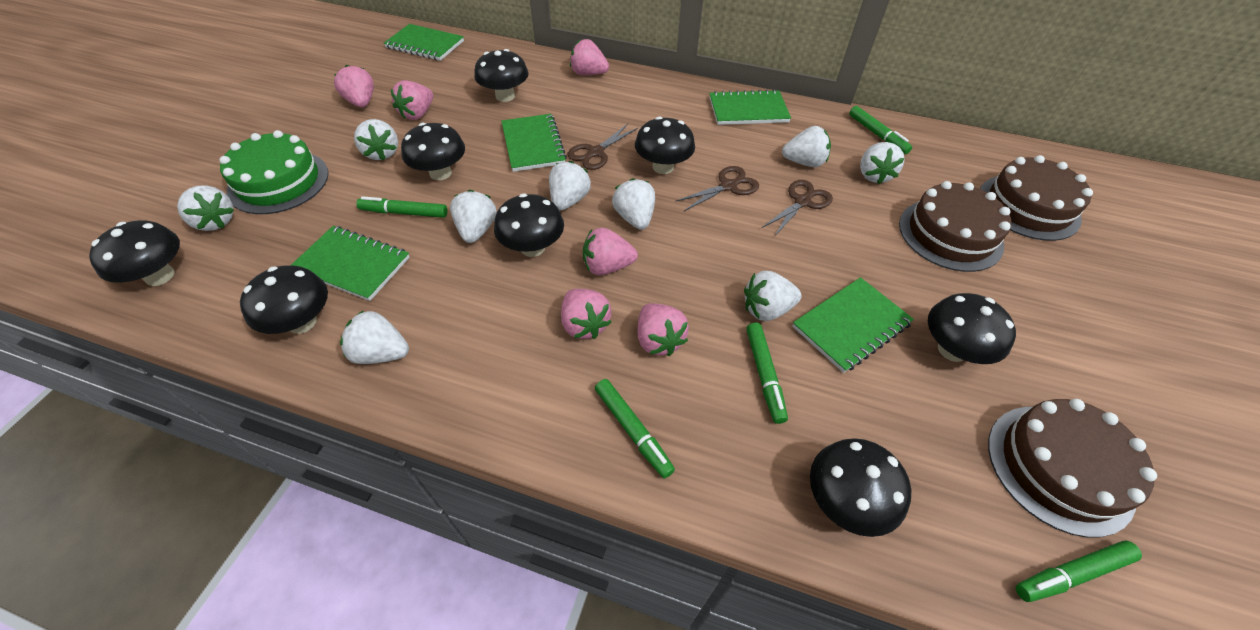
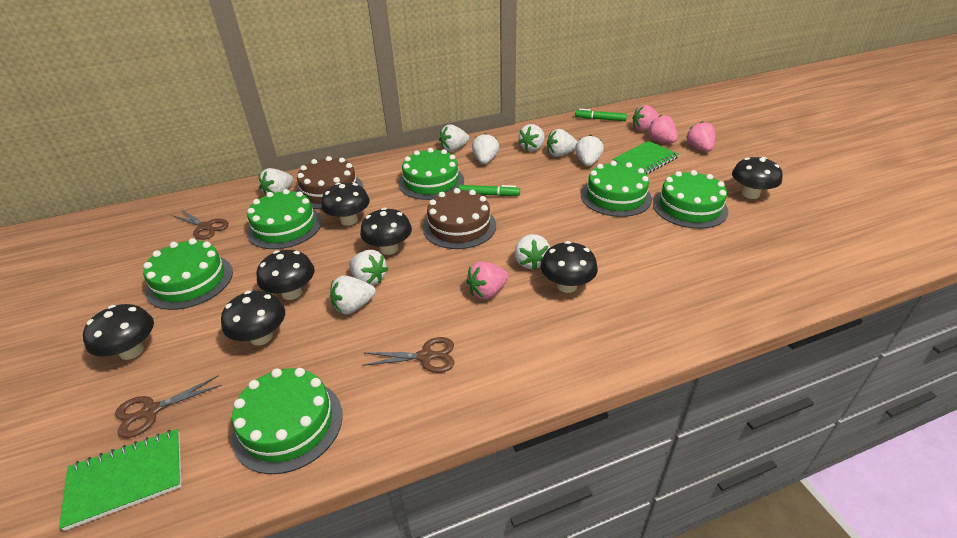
black mushroom: 8 -> 7
brown cake: 3 -> 2
green cake: 1 -> 6
green marker: 5 -> 2
green notebook: 5 -> 2
pink strawberry: 6 -> 4

